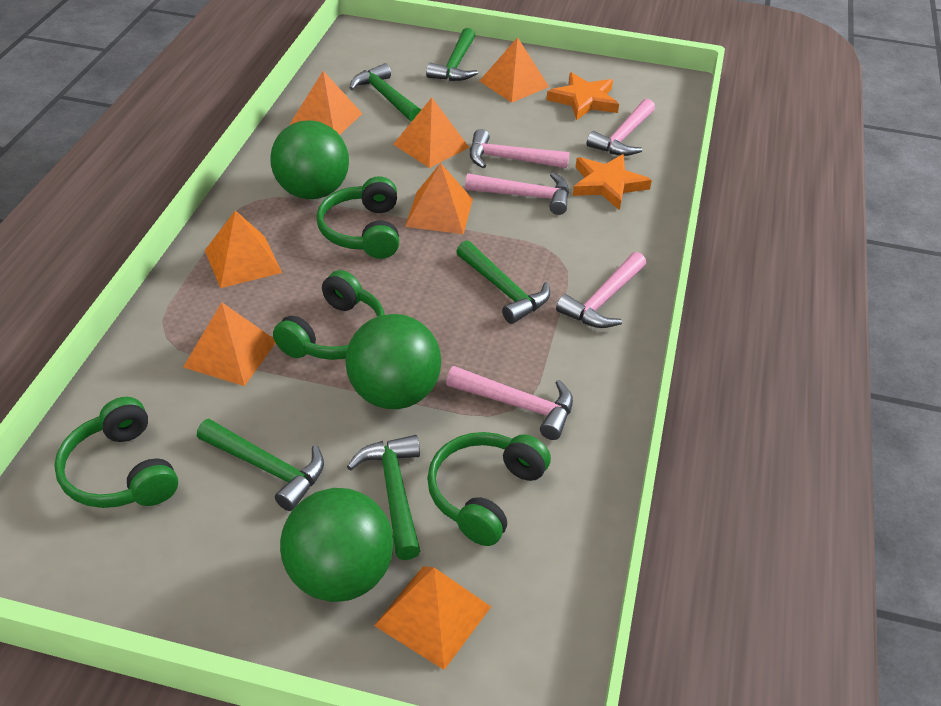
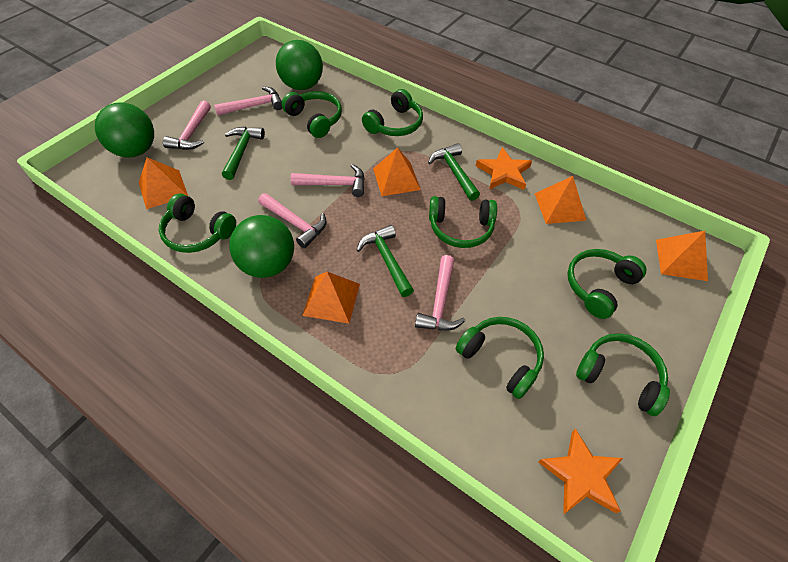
green hammer: 5 -> 3
green headphones: 4 -> 7
orange pyramid: 7 -> 5

